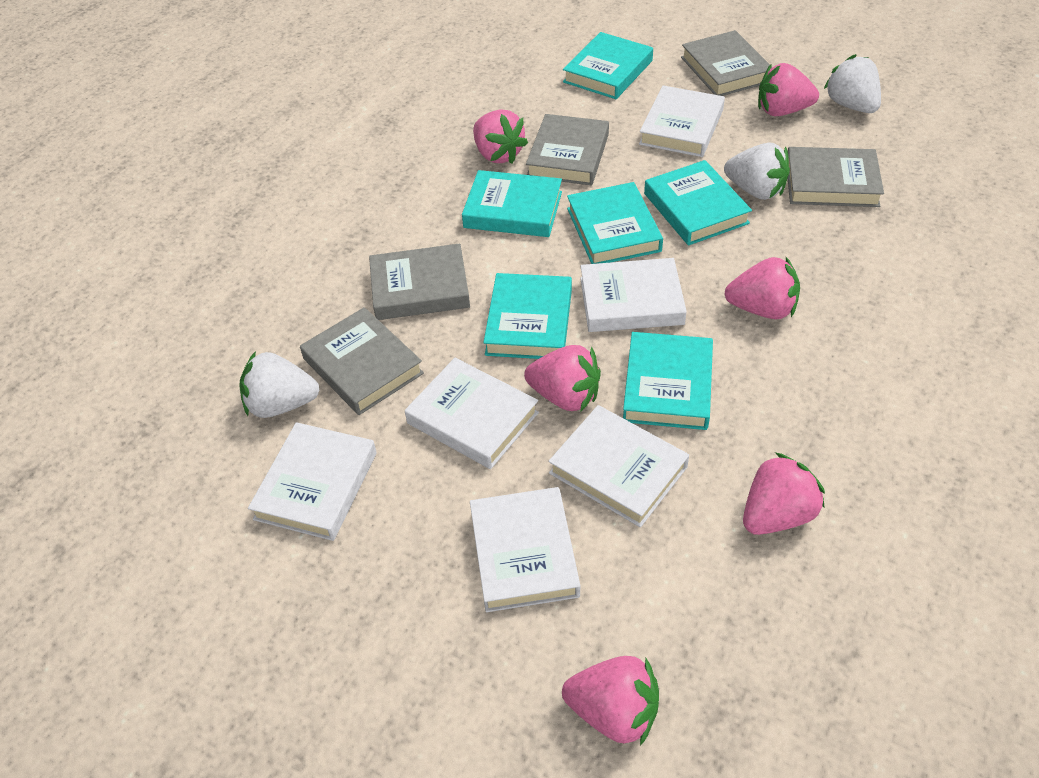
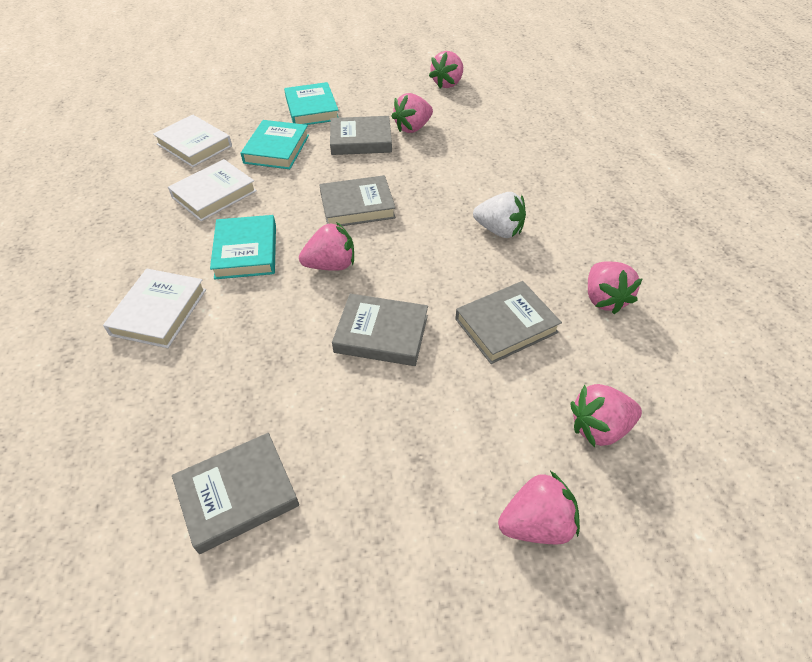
turquoise book: 6 -> 3
white book: 6 -> 3
white strawberry: 3 -> 1

